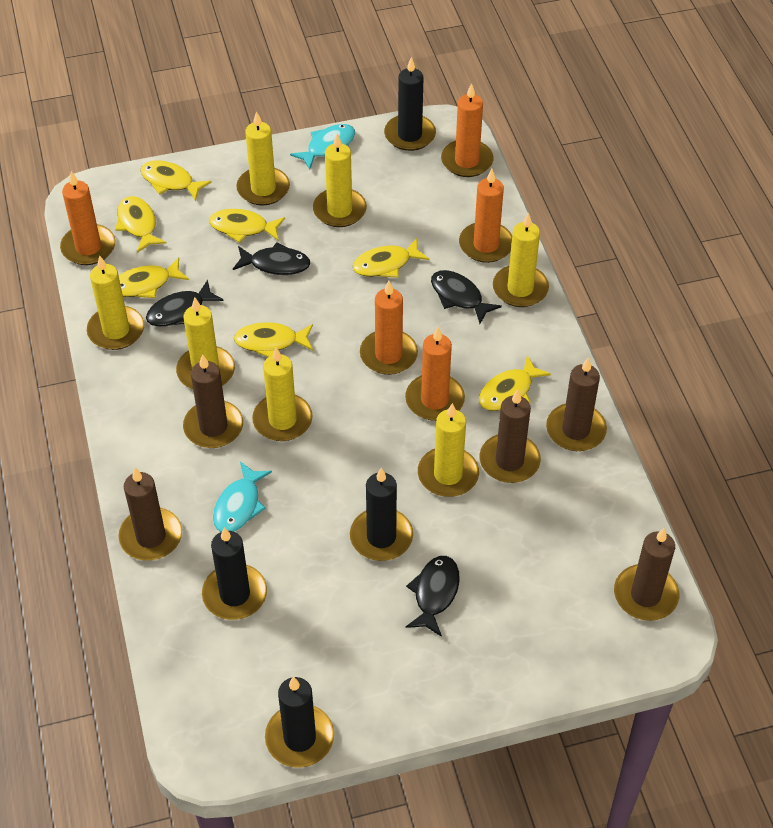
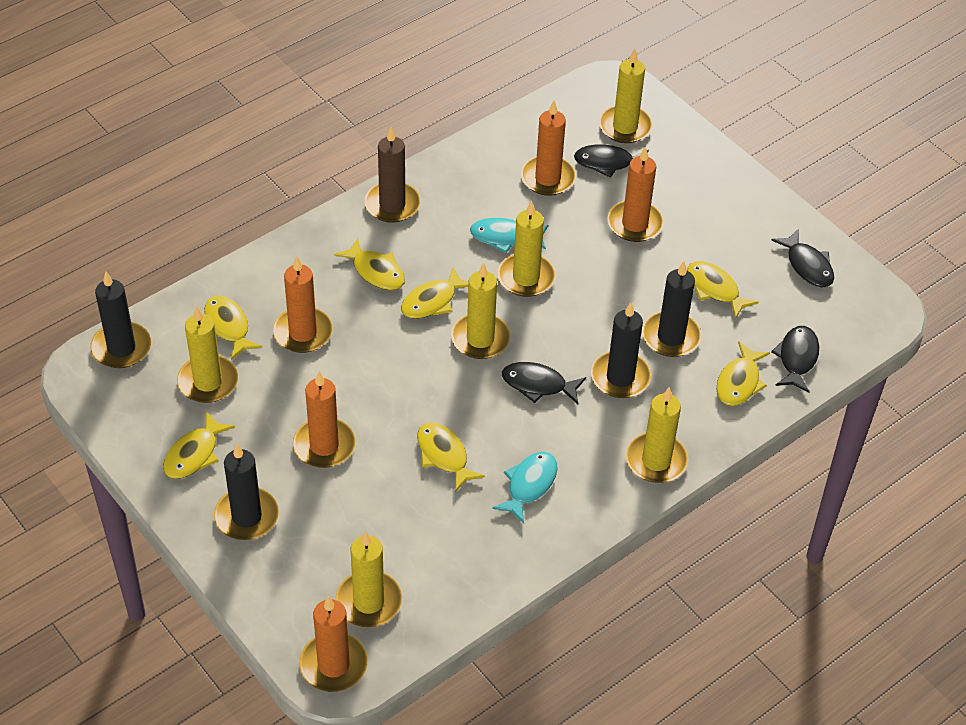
brown candle: 5 -> 1
yellow candle: 7 -> 6

